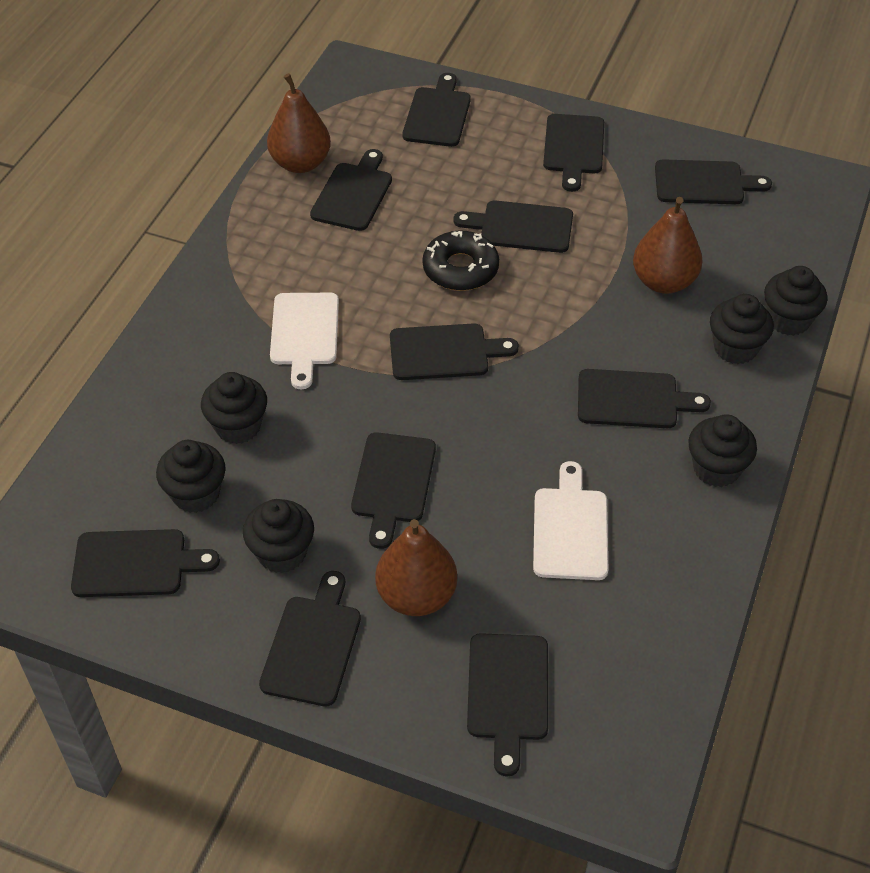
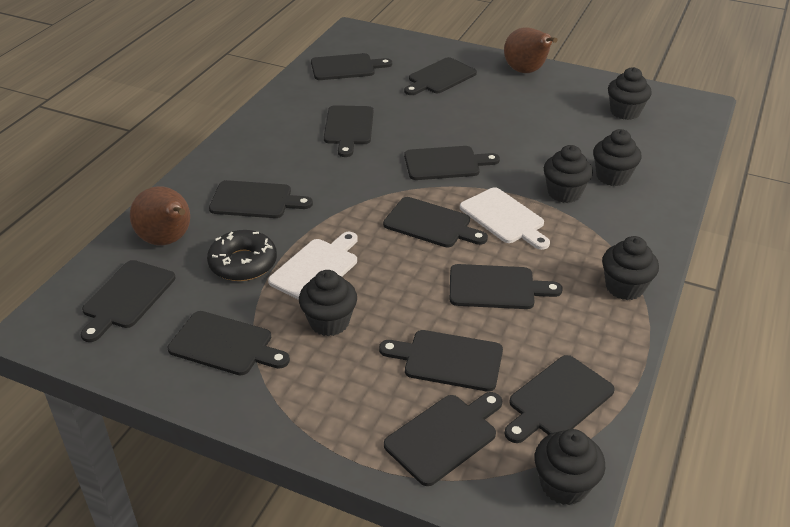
black cutting board: 11 -> 12
brown pear: 3 -> 2

